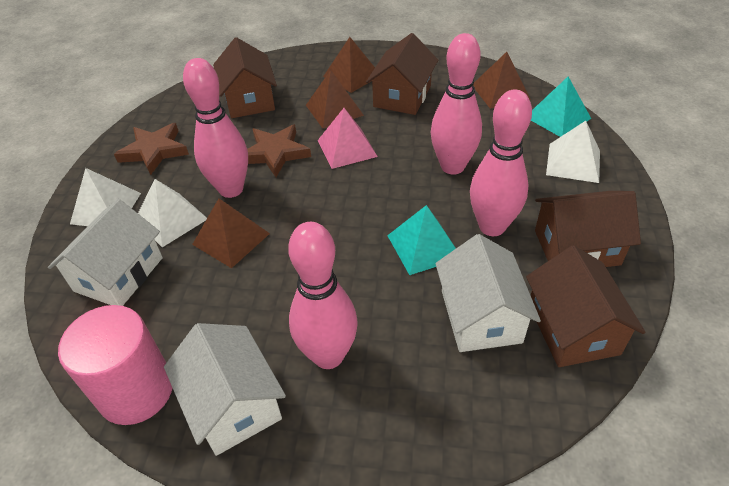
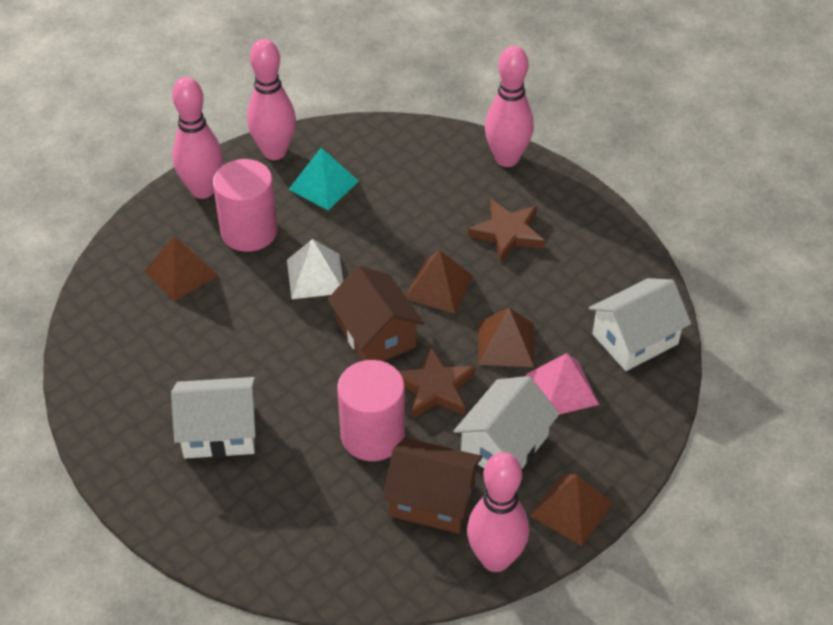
brown house: 4 -> 2
pink cylinder: 1 -> 2
turquoise pyramid: 2 -> 1
white pyramid: 3 -> 1

